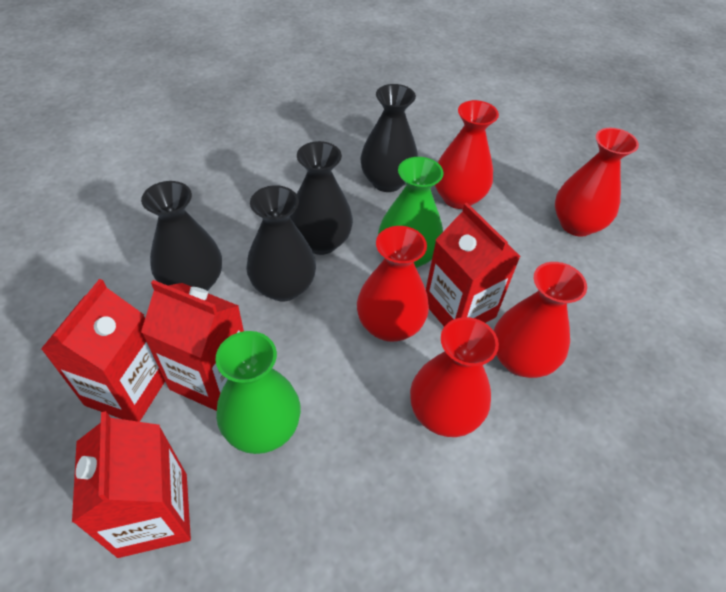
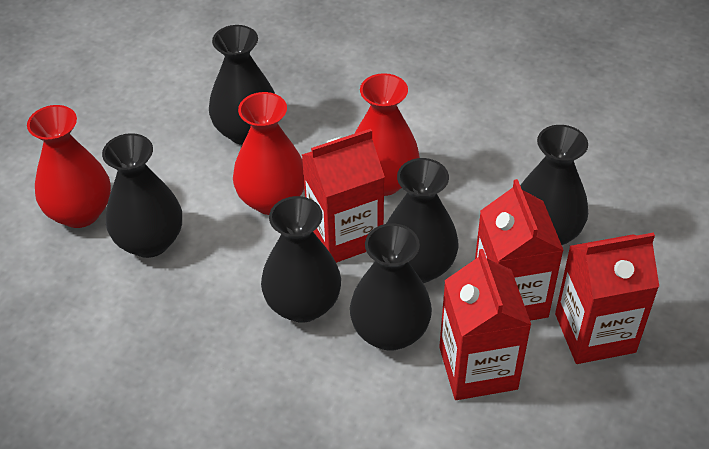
black vase: 4 -> 6
green vase: 2 -> 0
red vase: 5 -> 3

